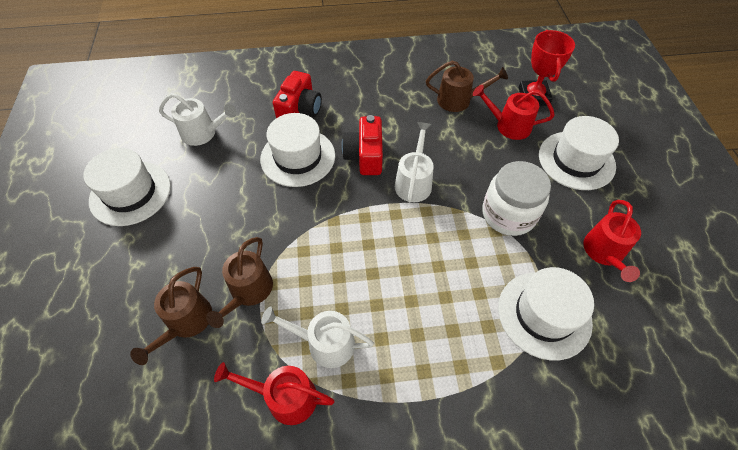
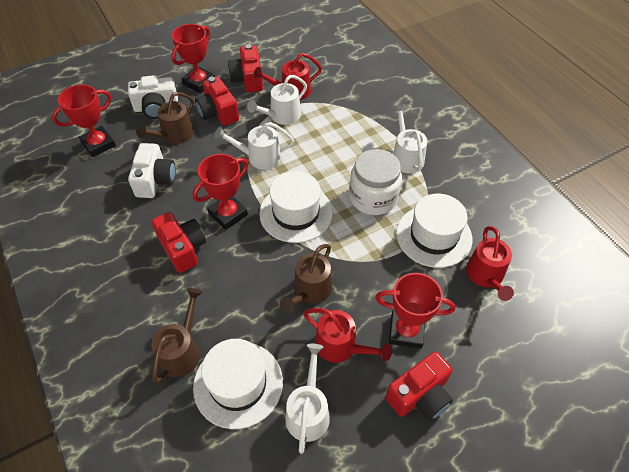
red camera: 2 -> 4
red trophy: 1 -> 4
white camera: 0 -> 2
white hat: 4 -> 3
white watering can: 3 -> 4

